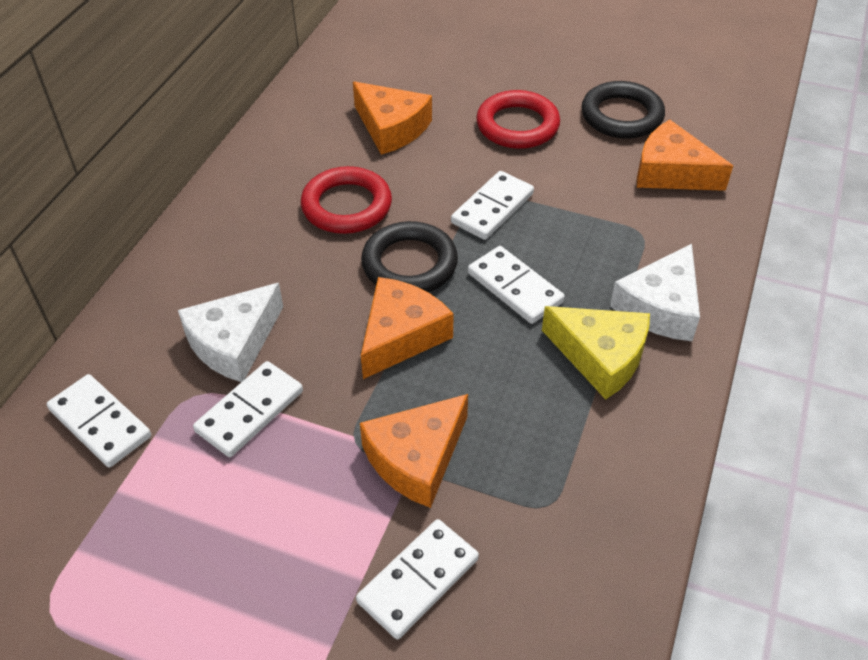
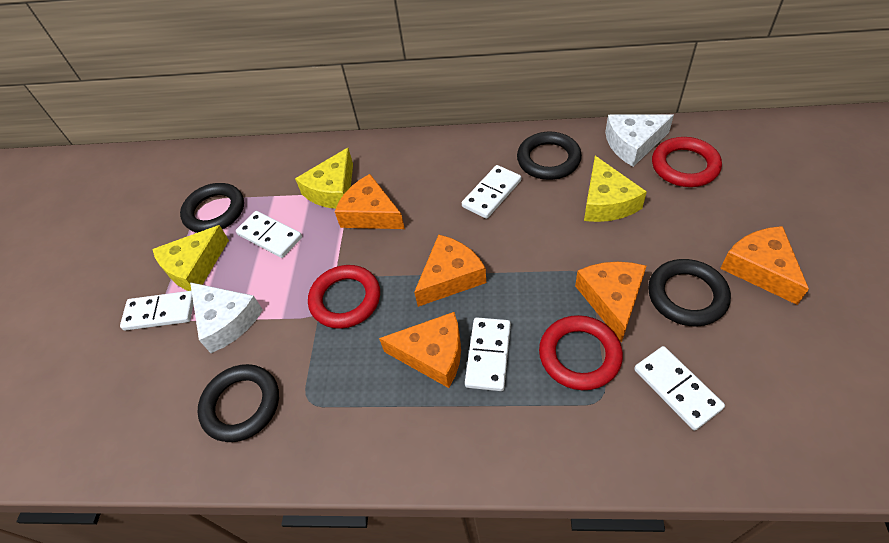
black ring: 2 -> 4
orange cheese: 4 -> 5
red ring: 2 -> 3
yellow cheese: 1 -> 3

